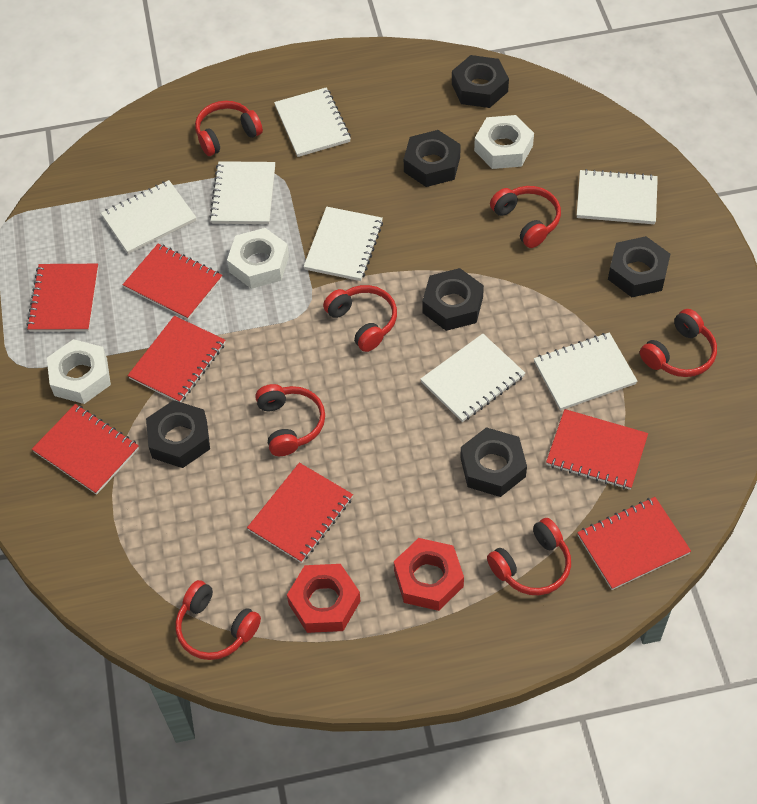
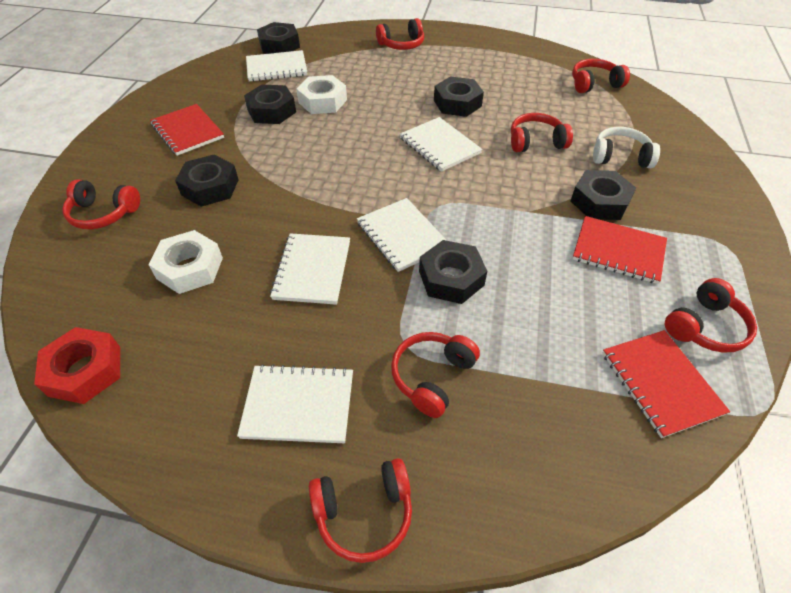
red notebook: 7 -> 3
red nut: 2 -> 1
white headphones: 0 -> 1
white notebook: 7 -> 5
white nut: 3 -> 2

